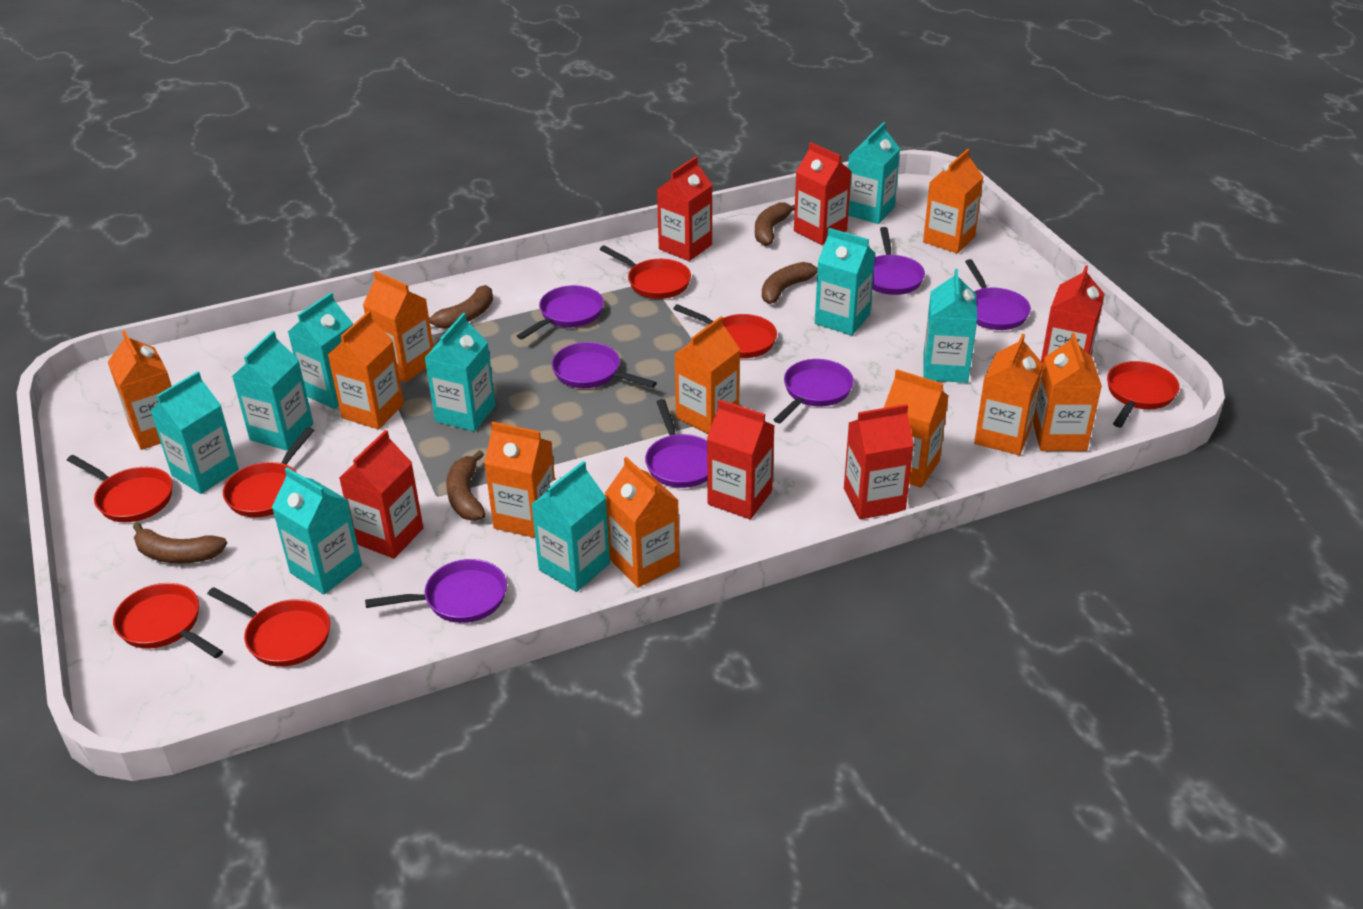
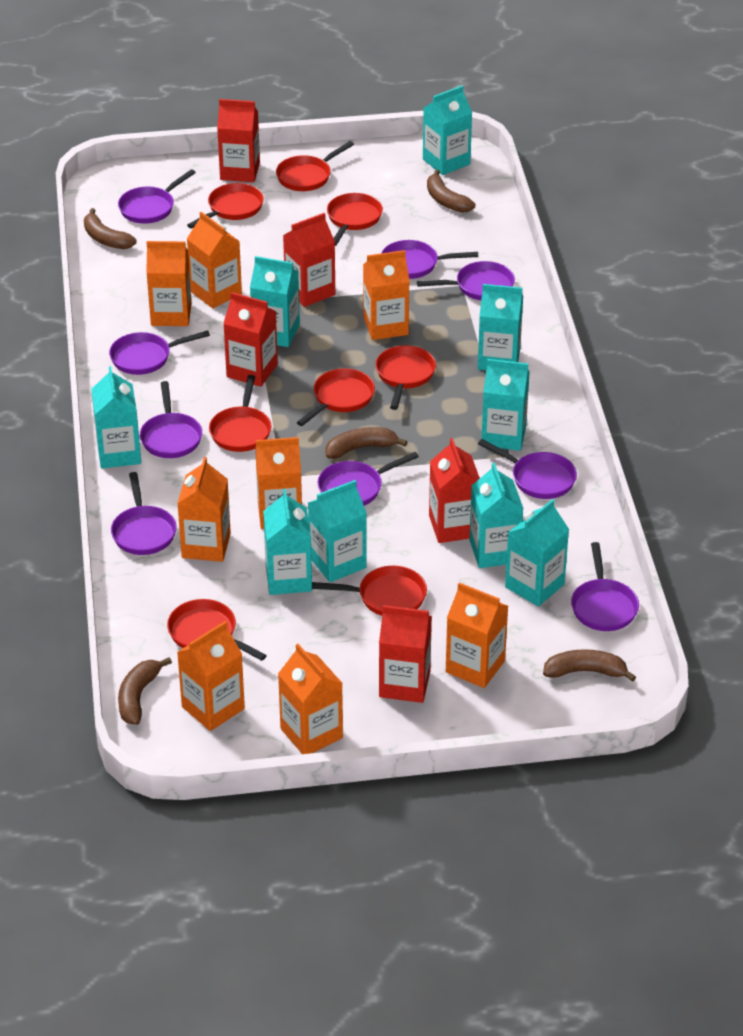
orange carton: 10 -> 8
purple pan: 7 -> 9
red carton: 6 -> 5
red pan: 7 -> 8

